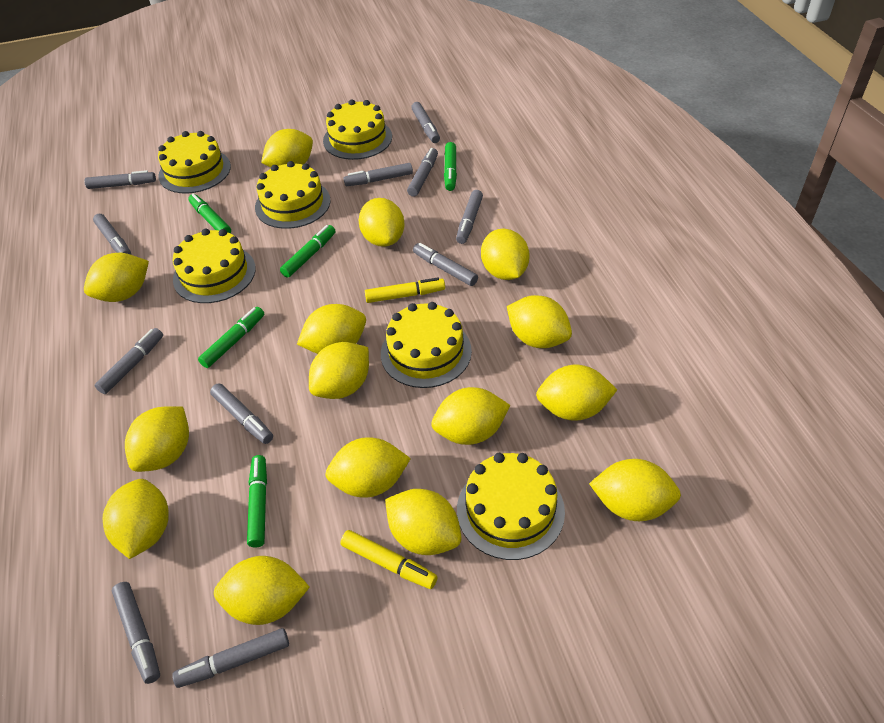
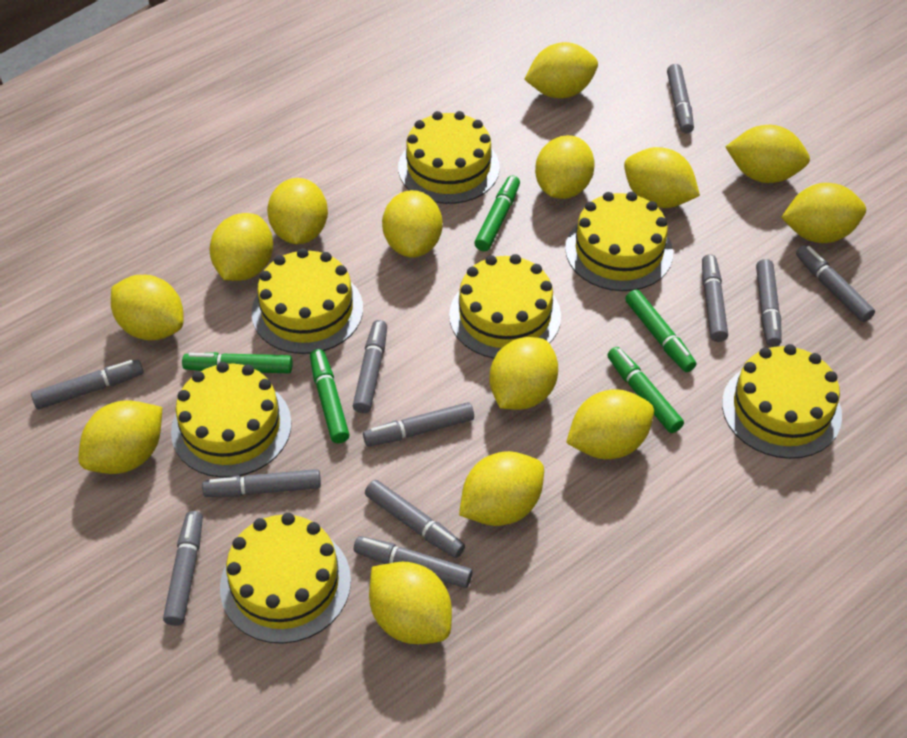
yellow cake: 6 -> 7
yellow lemon: 15 -> 14
yellow marker: 2 -> 0

